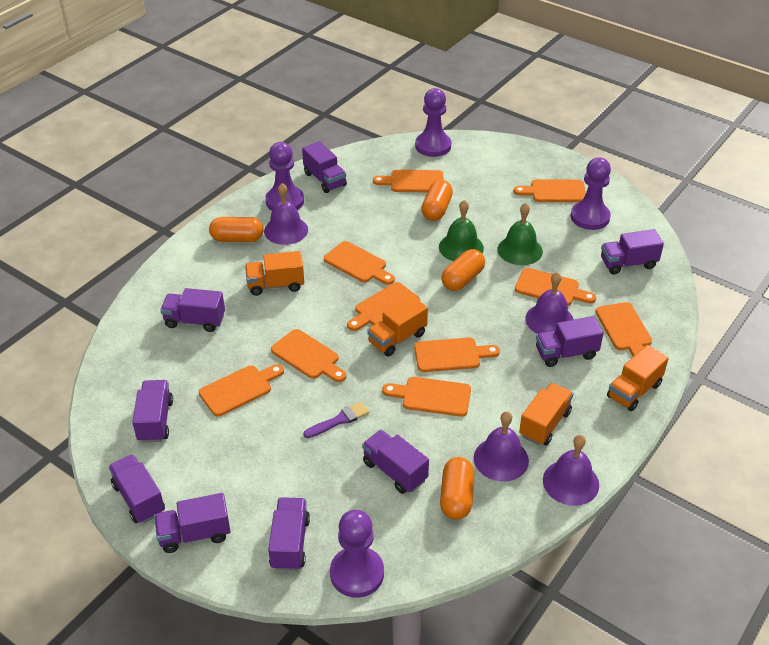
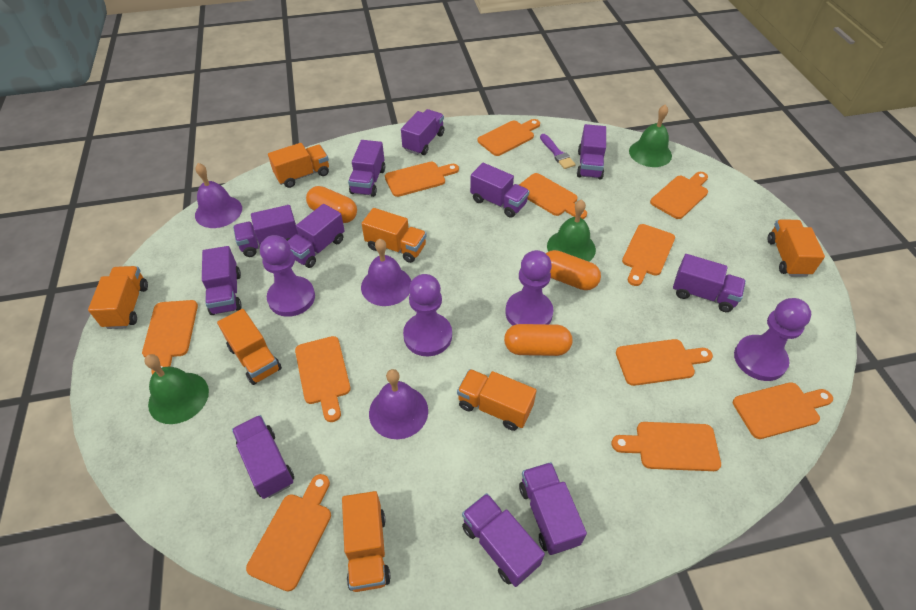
green bell: 2 -> 3
orange capsule: 4 -> 3
orange cutting board: 10 -> 11
orange truck: 4 -> 7
purple bell: 4 -> 3
purple truck: 9 -> 11

